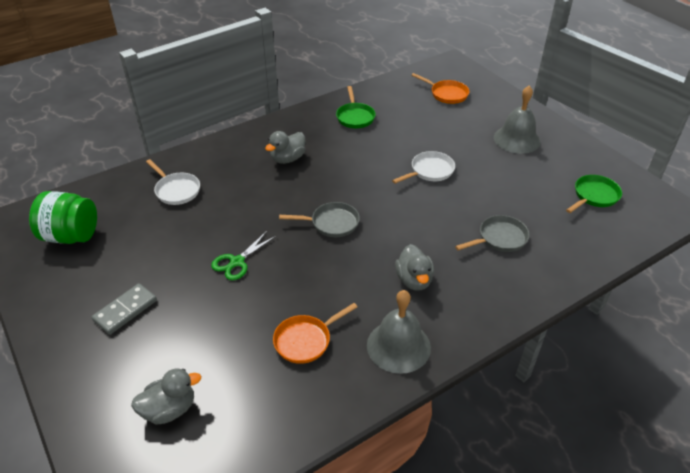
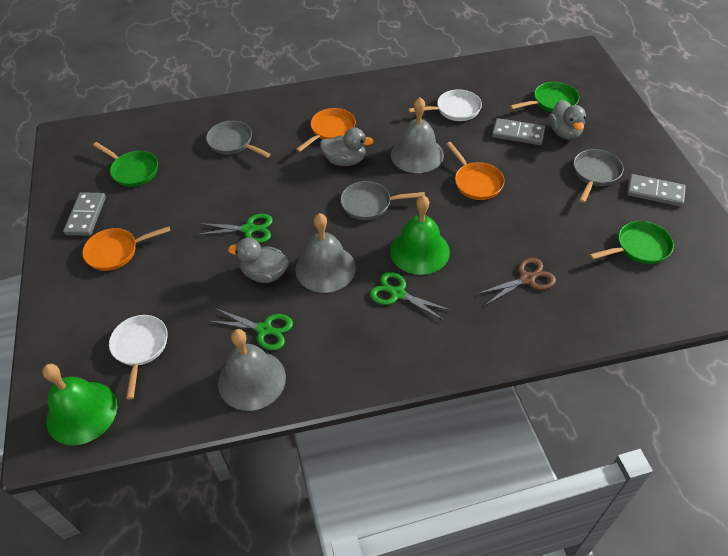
brown scissors: 0 -> 1
green bell: 0 -> 2
green jar: 1 -> 0
green pan: 2 -> 3
green scissors: 1 -> 3
grey bell: 2 -> 3
grey domino: 1 -> 3
grey pan: 2 -> 3
orange pan: 2 -> 3

